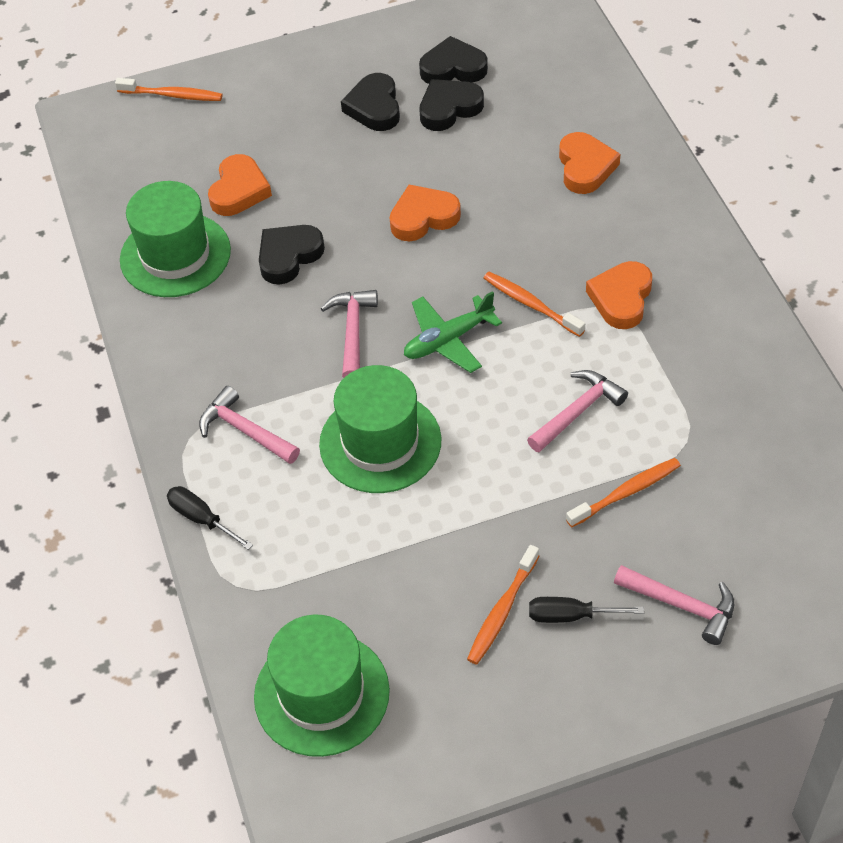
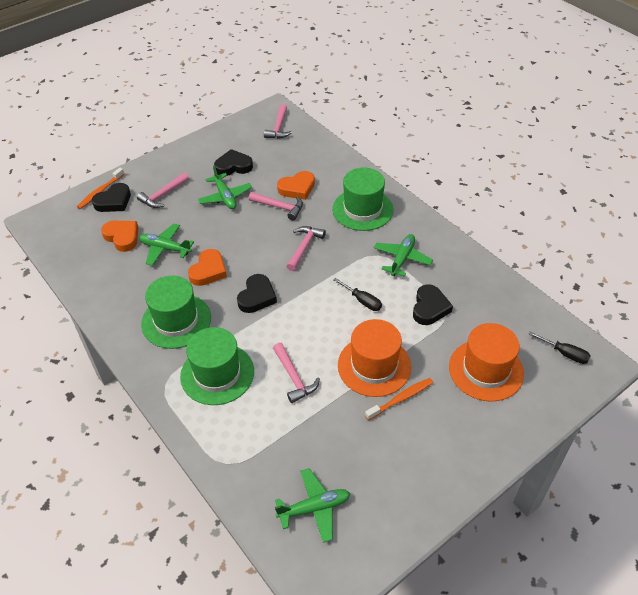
green plane: 1 -> 4
orange hat: 0 -> 2
orange heart: 4 -> 3
orange toothbrush: 4 -> 2
pink hammer: 4 -> 5

